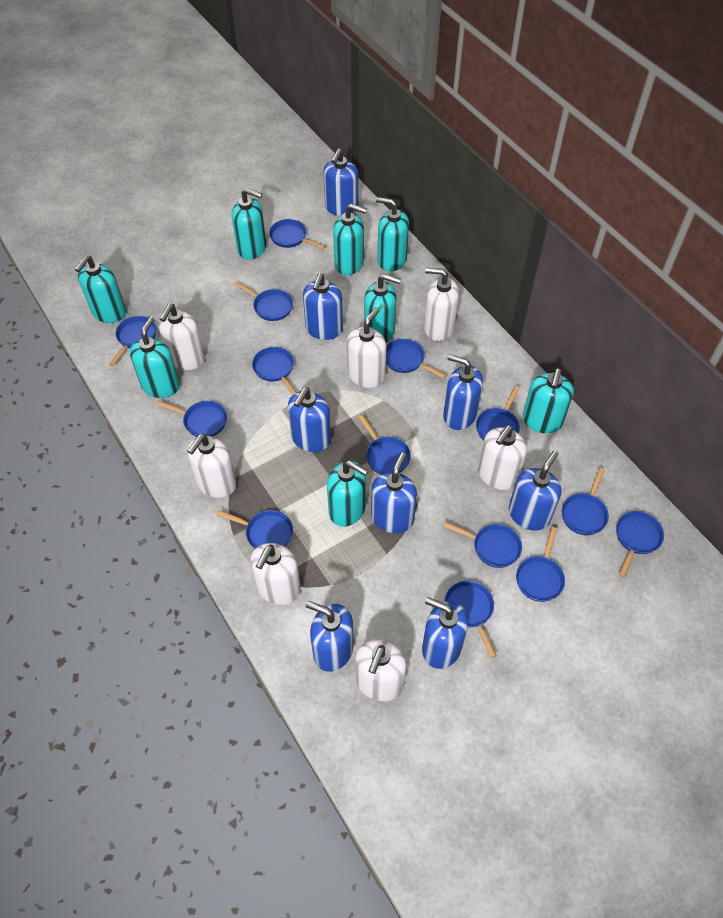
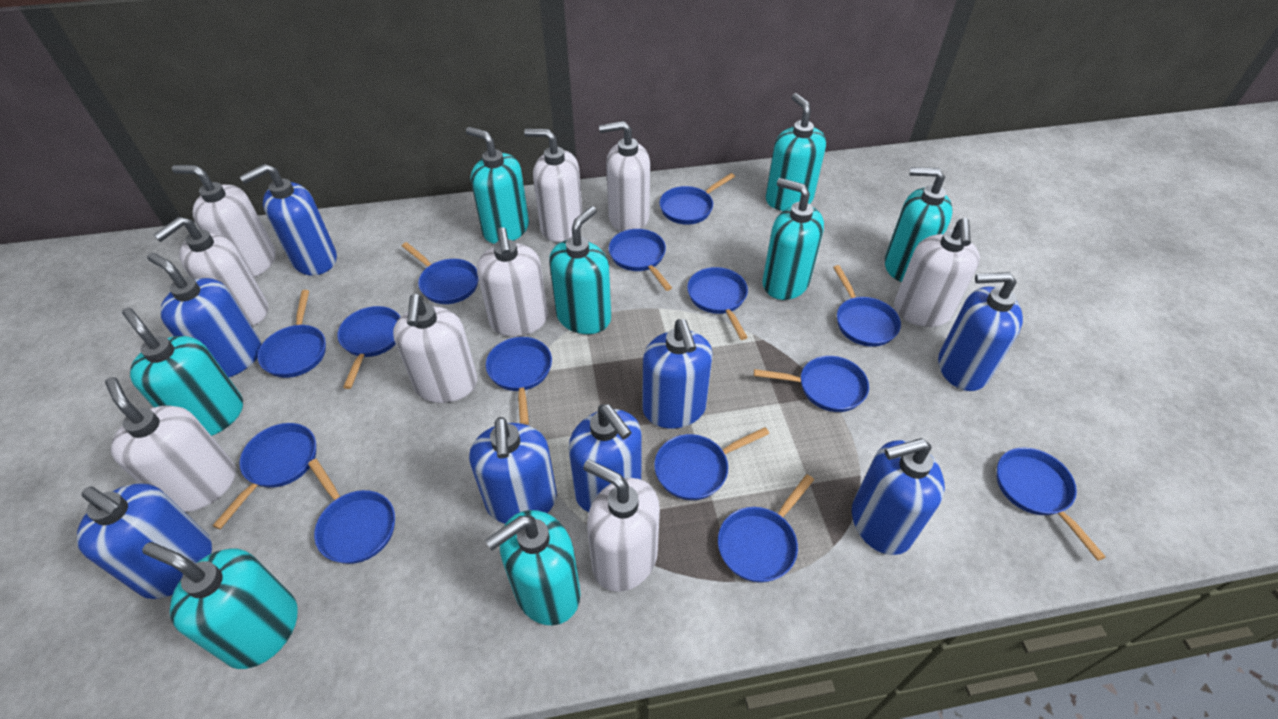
white soap dispenser: 7 -> 9

